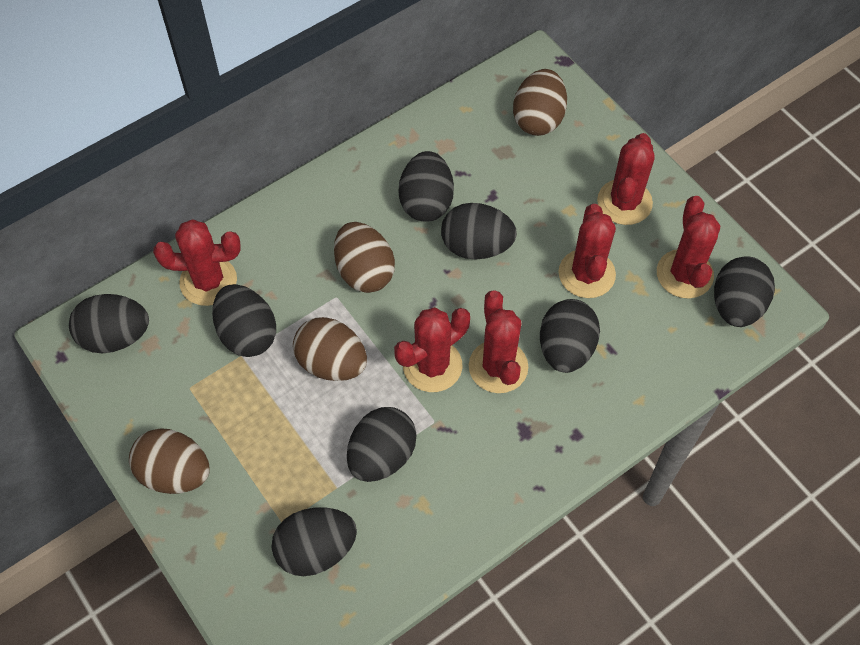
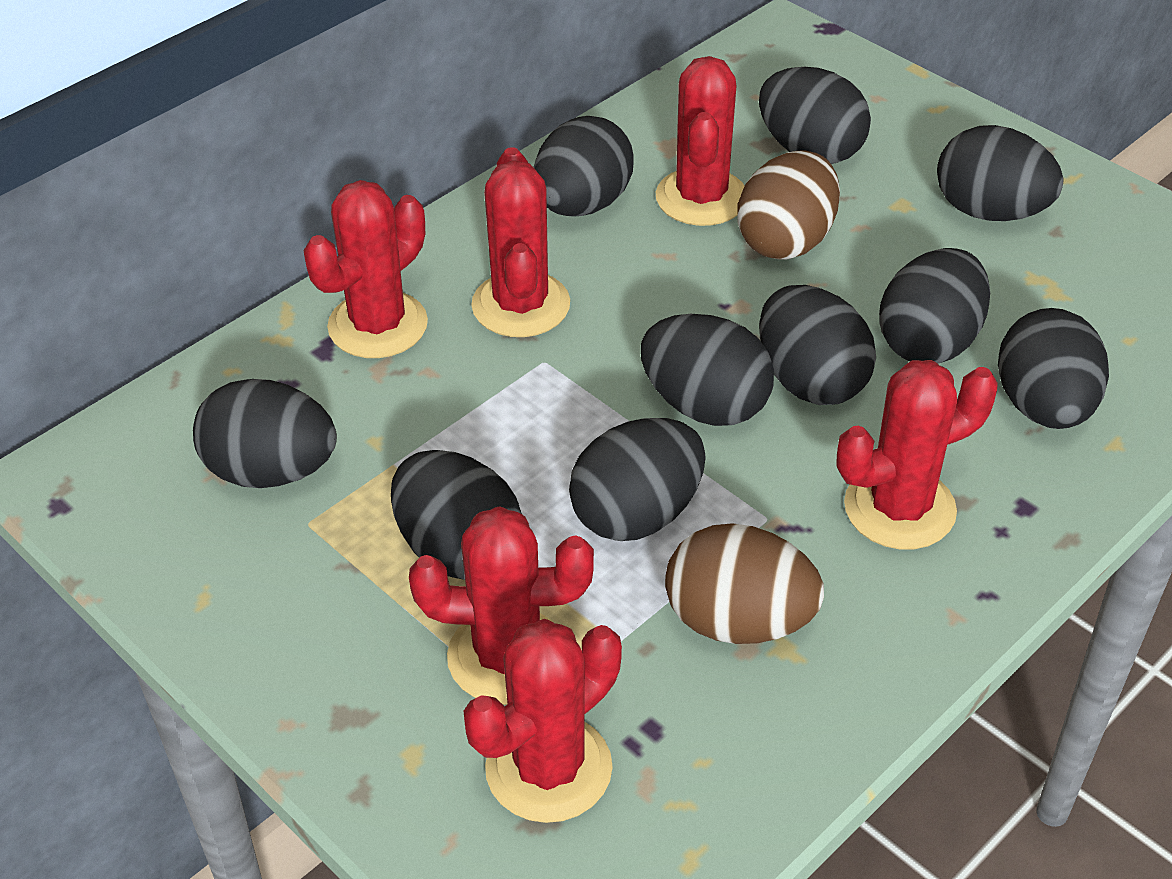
black egg: 8 -> 10
brown egg: 4 -> 2

